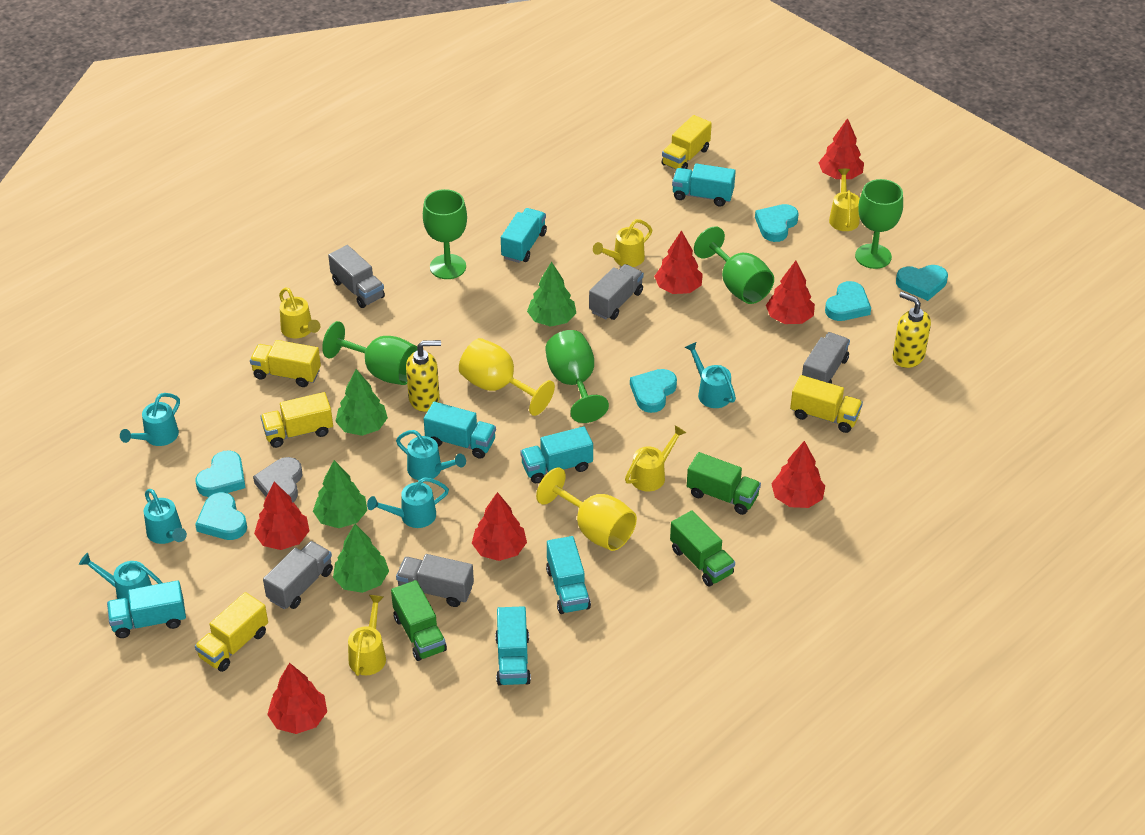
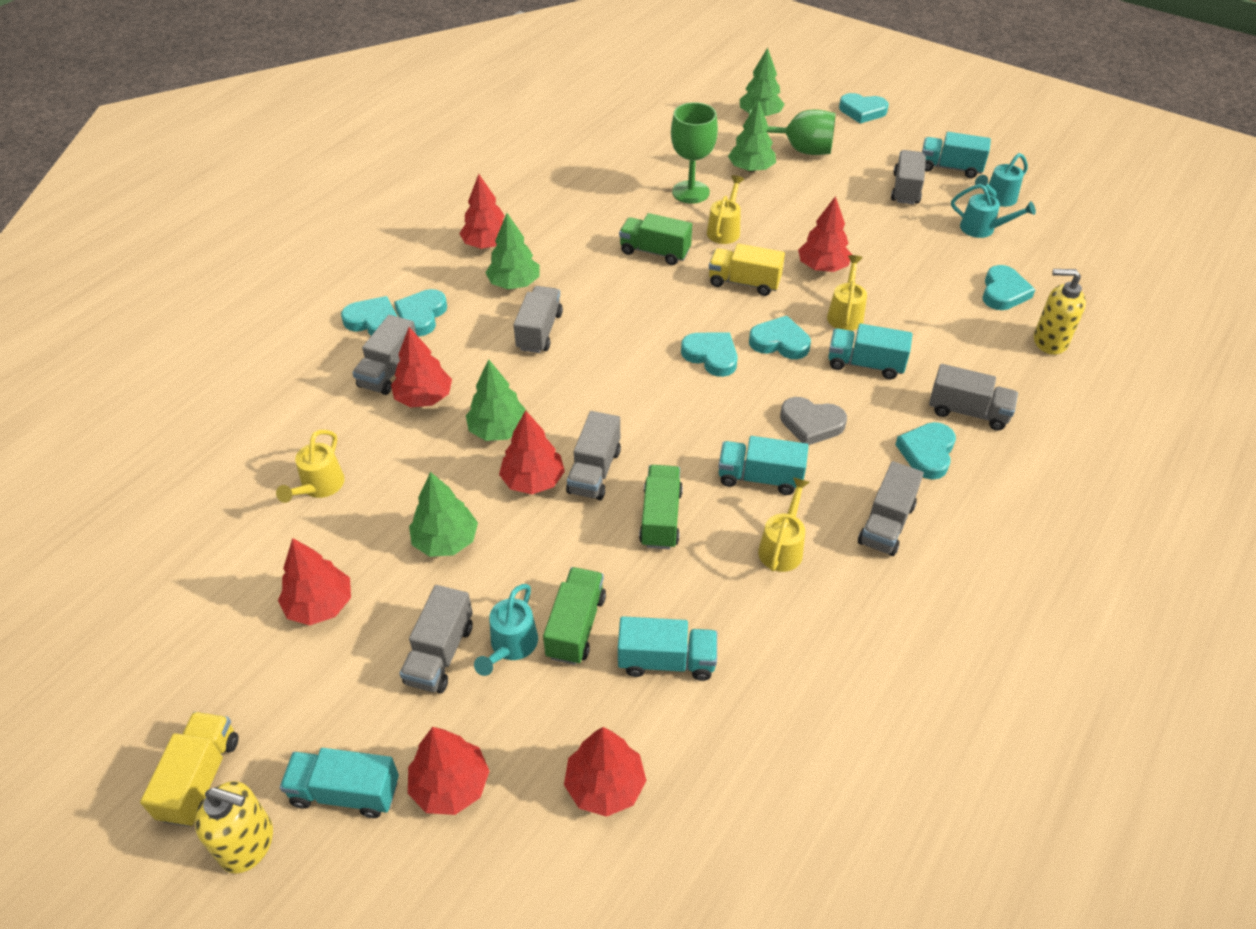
green goblet: 5 -> 2
green tree: 4 -> 5
grey truck: 5 -> 7
turquoise heart: 6 -> 7
turquoise truck: 7 -> 5
turquoise watering can: 6 -> 3
yellow goblet: 2 -> 0
yellow truck: 5 -> 2
yellow watering can: 5 -> 4

